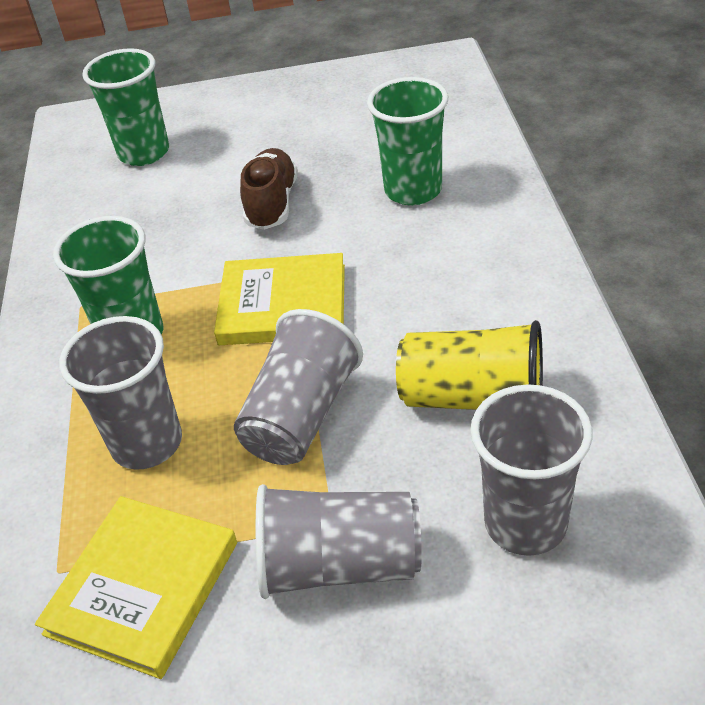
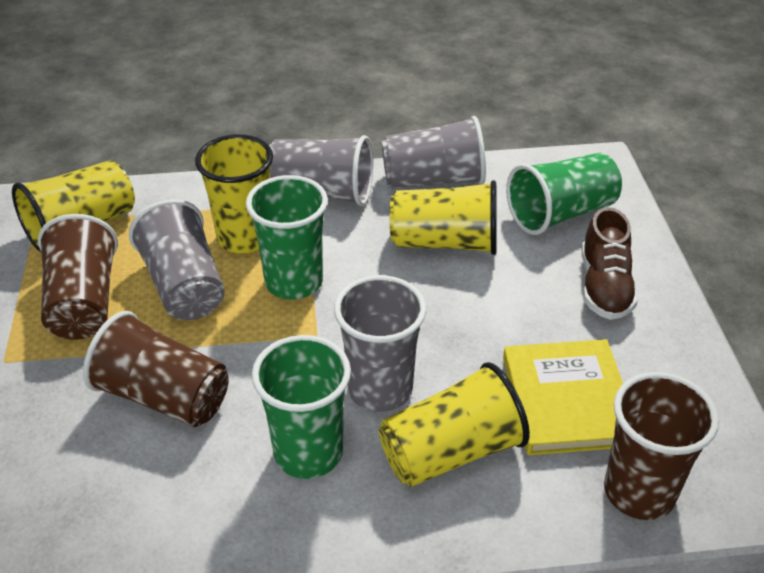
brown cup: 0 -> 3
yellow book: 2 -> 1
yellow cup: 1 -> 4

